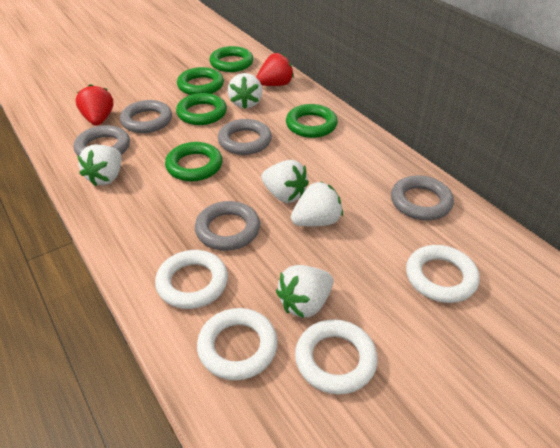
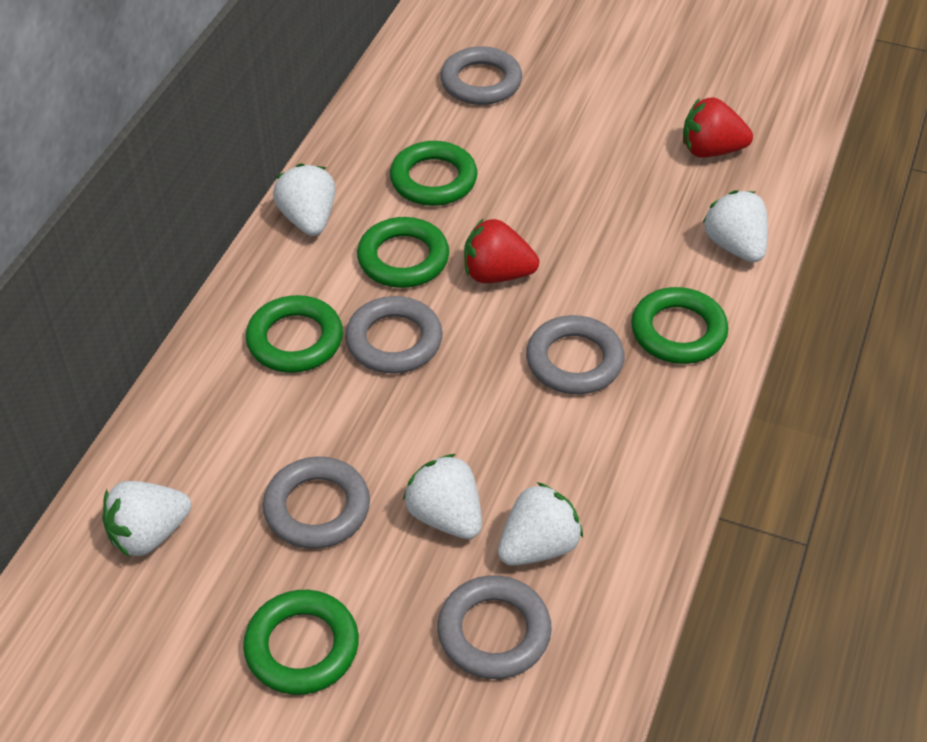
white ring: 4 -> 0

